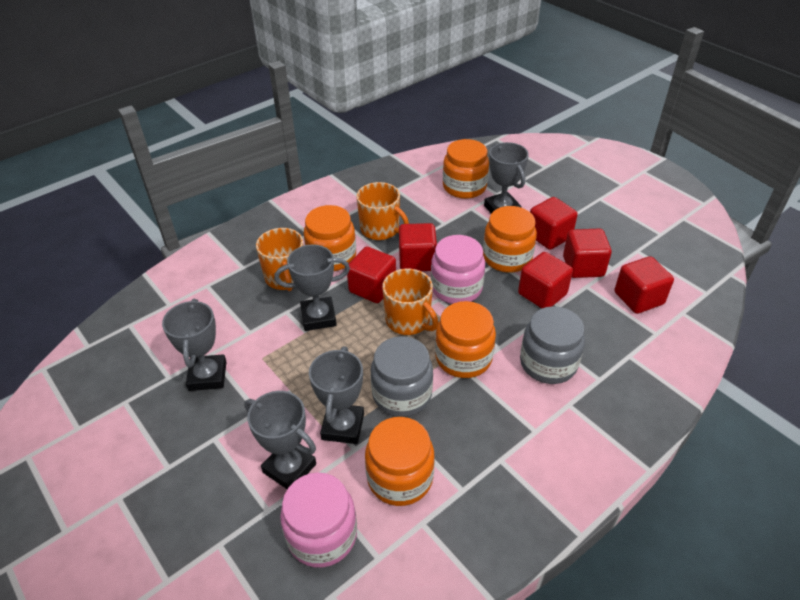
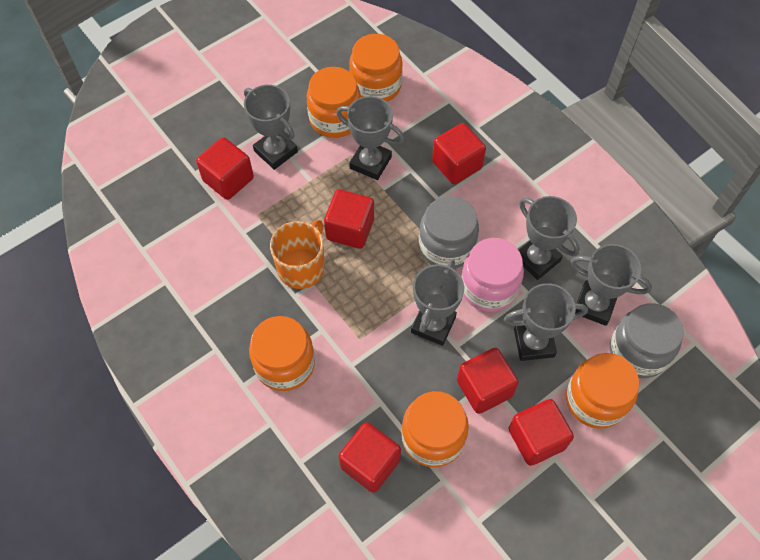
grey trophy: 5 -> 6
orange mug: 3 -> 1
pink jar: 2 -> 1

